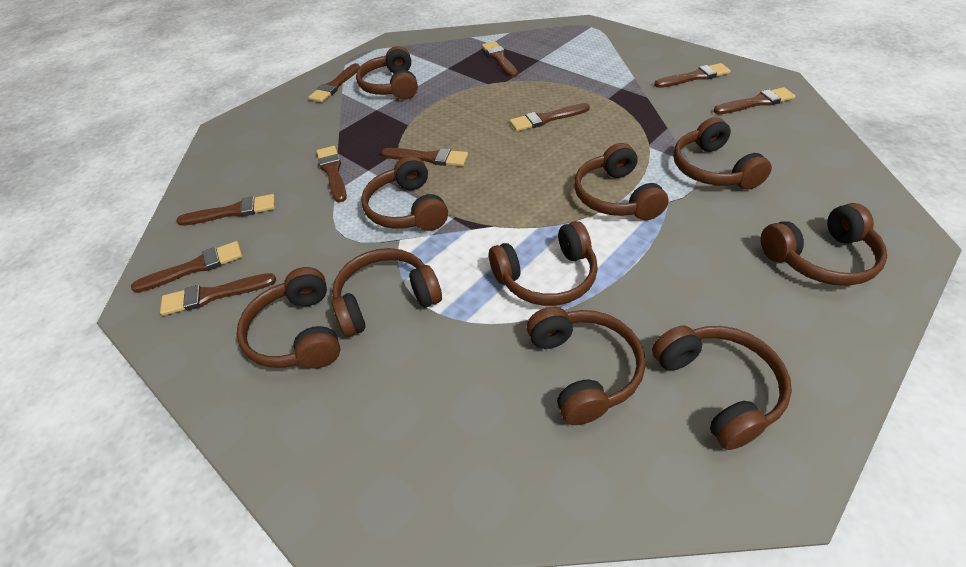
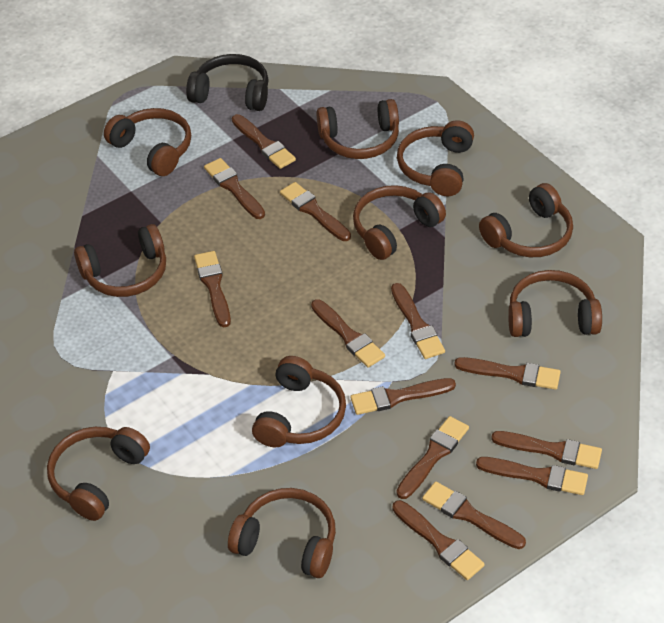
black headphones: 0 -> 1
brown brush: 10 -> 13

